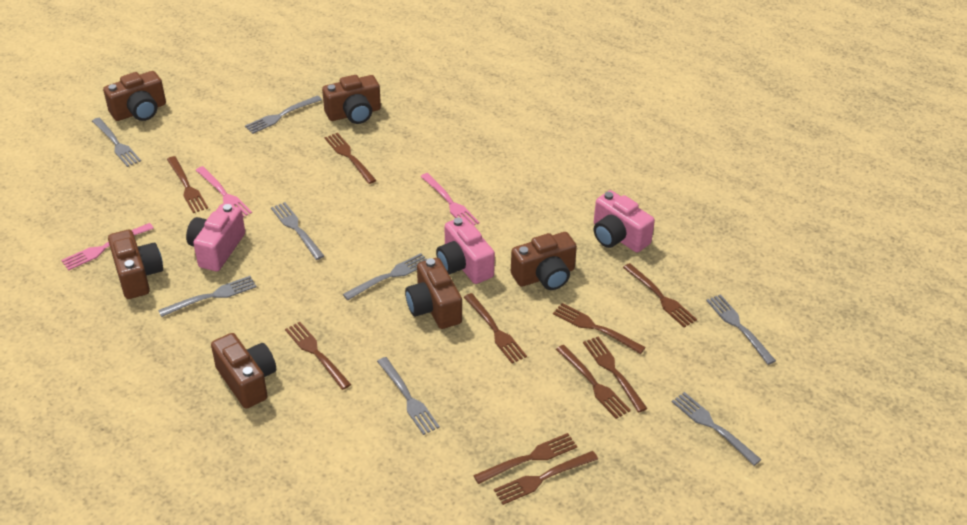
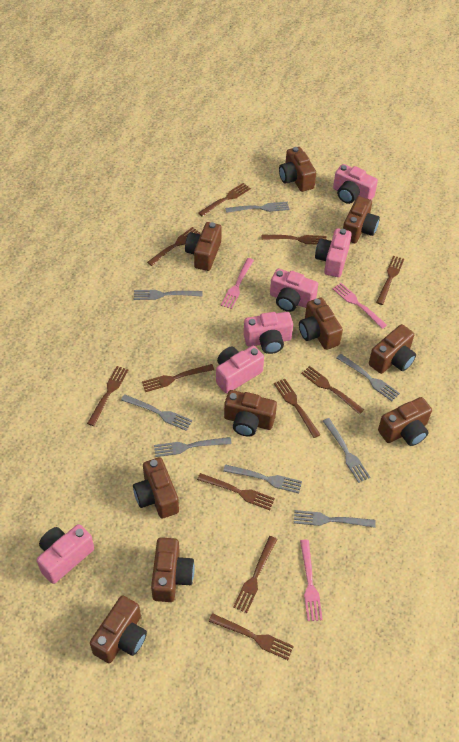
brown camera: 6 -> 10
brown fork: 10 -> 11
pink camera: 3 -> 6

